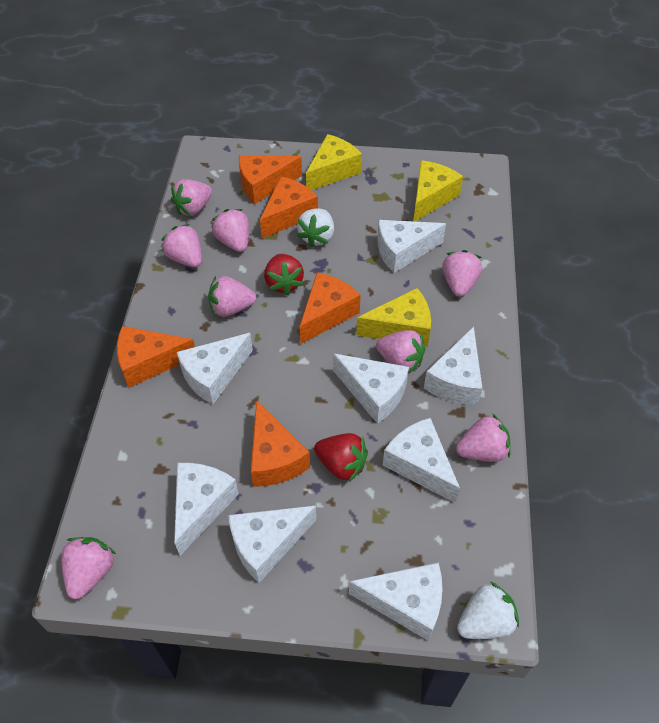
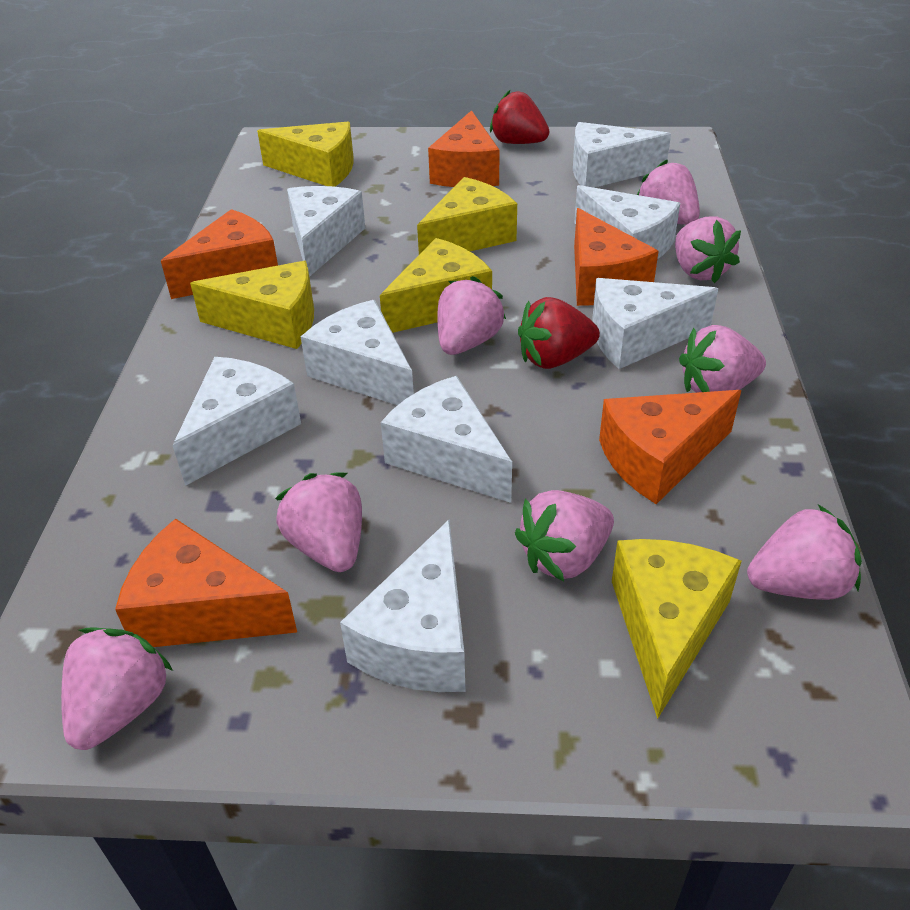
white strawberry: 2 -> 0
yellow cheese: 3 -> 5

